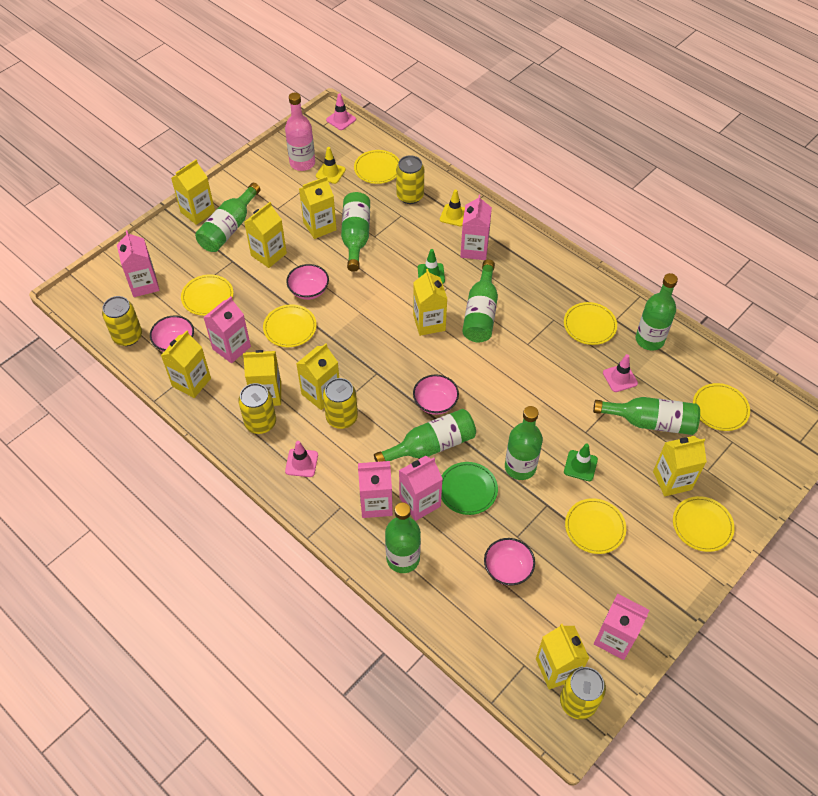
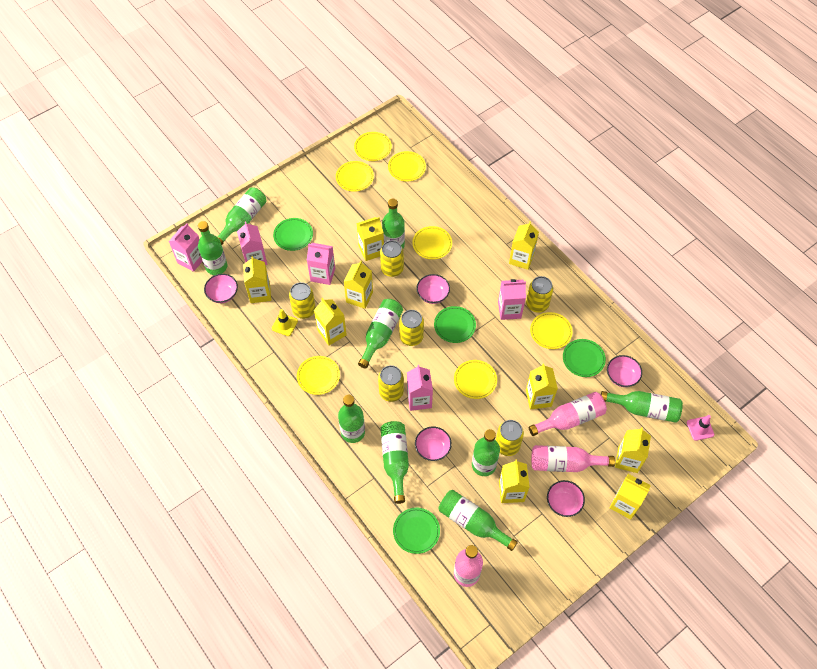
green bottle: 8 -> 9
green plate: 1 -> 4
green traffic cone: 2 -> 0
pink bottle: 1 -> 3
pink bowl: 4 -> 5
pink carton: 6 -> 5
pink traffic cone: 3 -> 1
yellow can: 5 -> 6
yellow traffic cone: 2 -> 1

